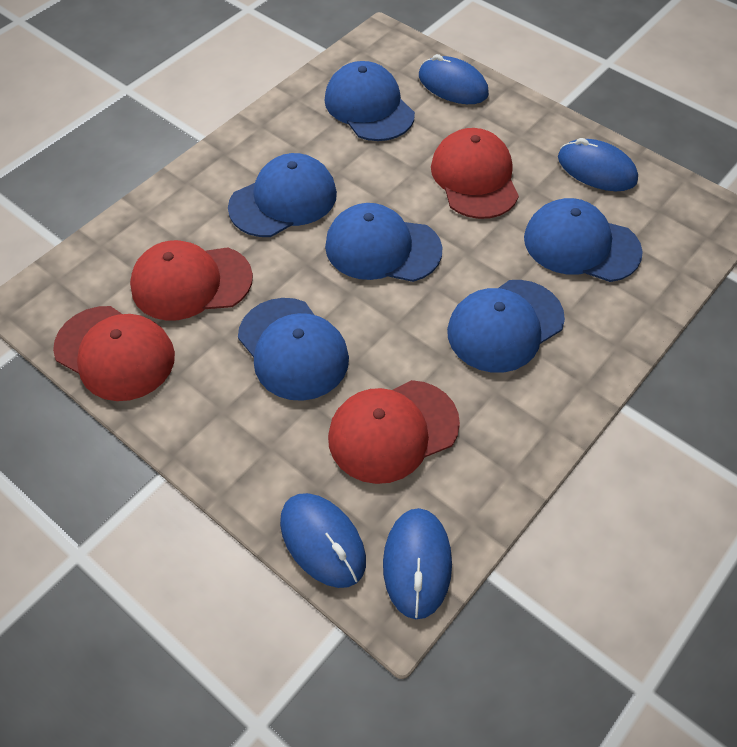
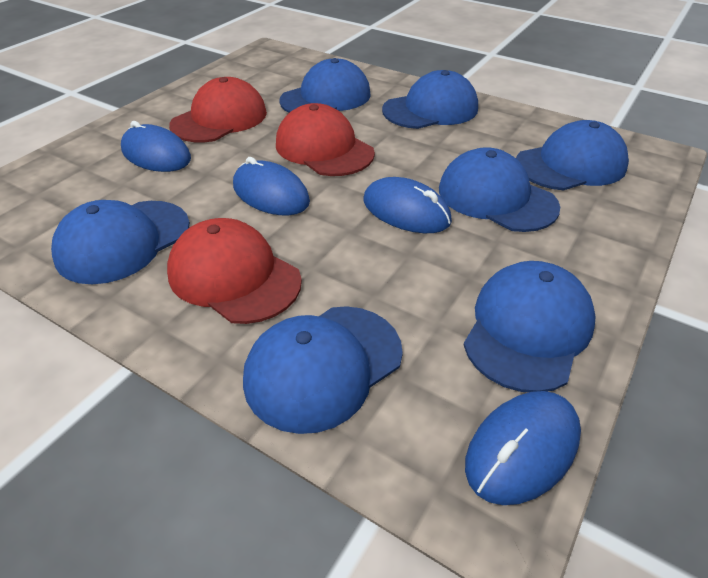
blue cap: 6 -> 7
red cap: 4 -> 3

